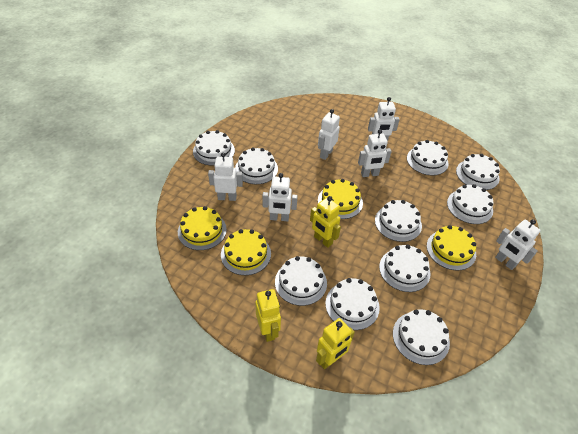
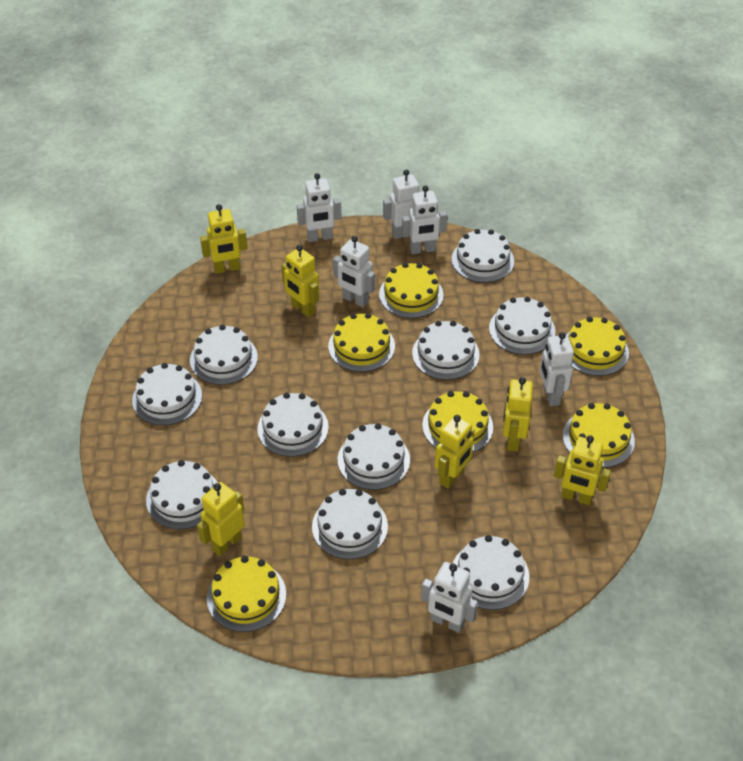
yellow cake: 4 -> 6
yellow robot: 3 -> 6

